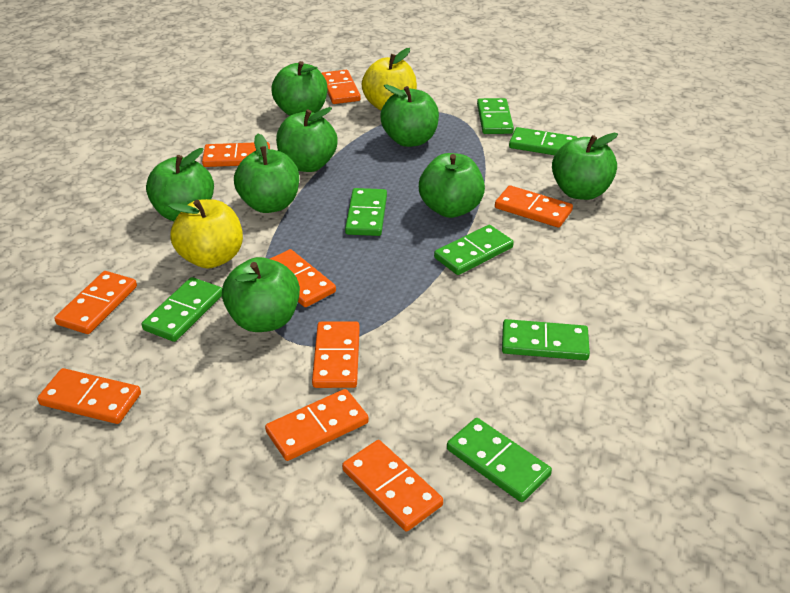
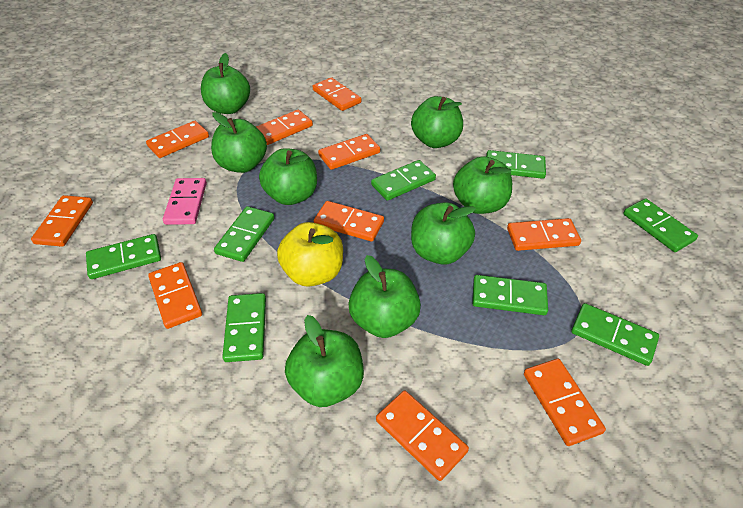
green domino: 7 -> 8
orange domino: 9 -> 10
pink domino: 0 -> 1
yellow apple: 2 -> 1

